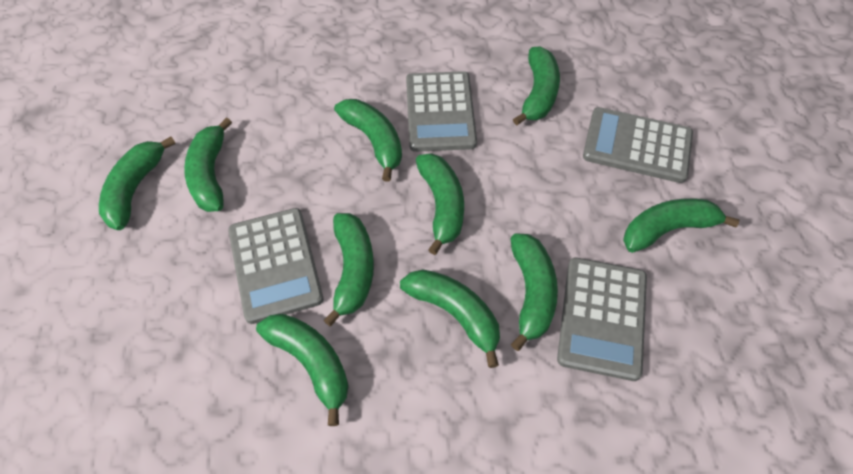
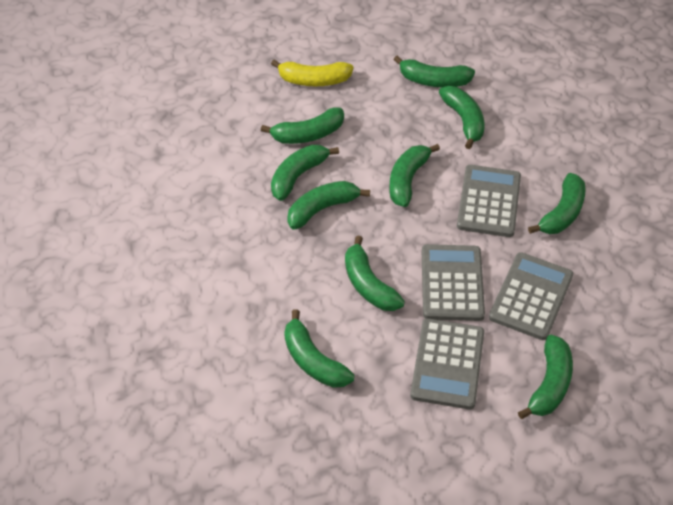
yellow banana: 0 -> 1

